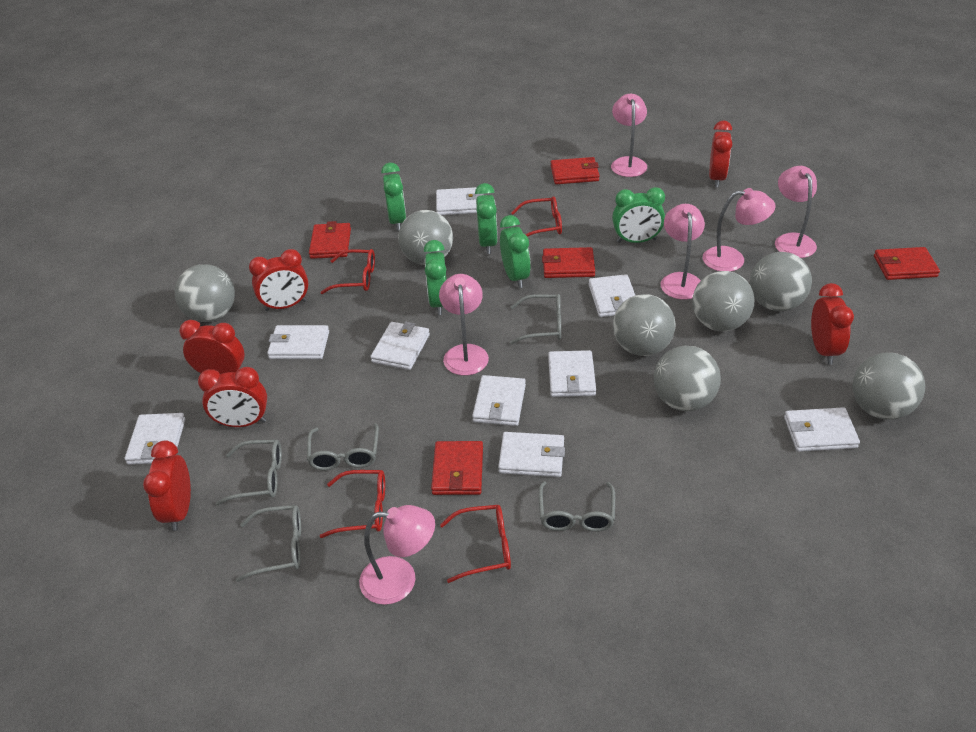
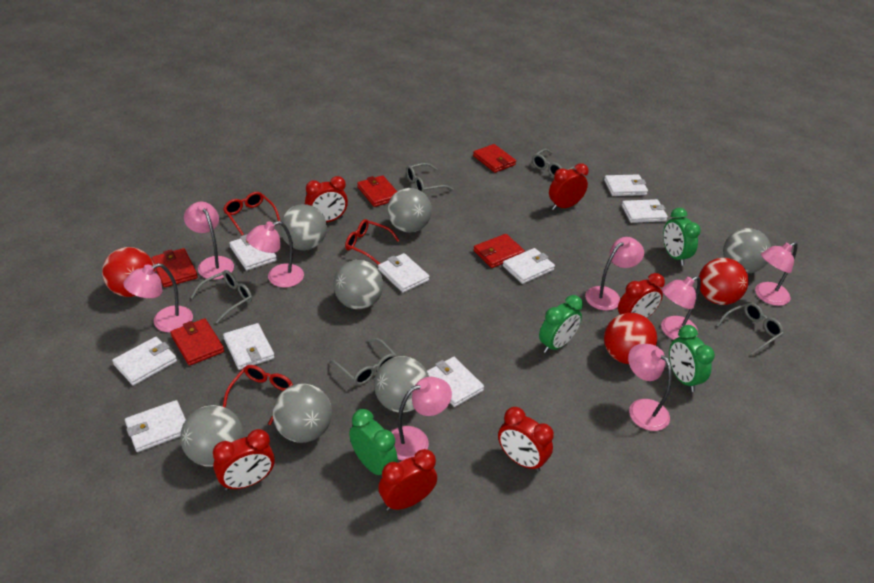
green clock: 5 -> 4
pink lamp: 6 -> 8
red ball: 0 -> 3
red glasses: 4 -> 3

